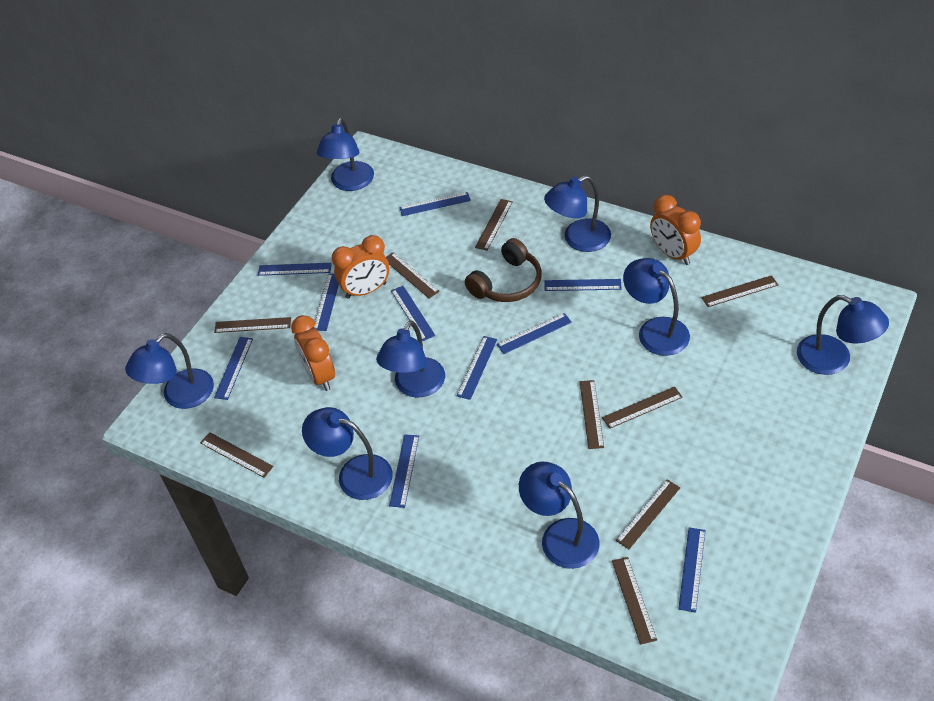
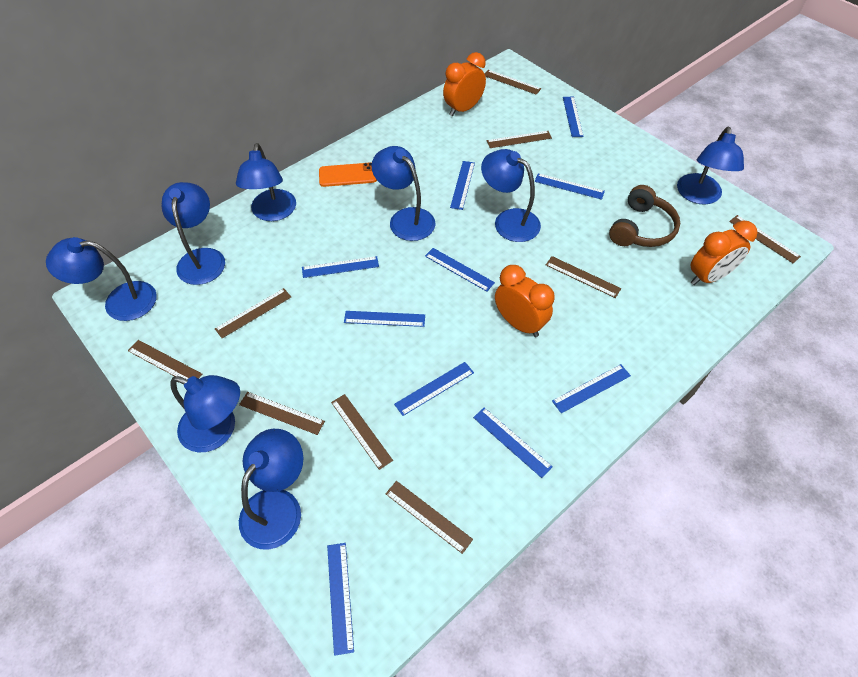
orange phone: 0 -> 1

